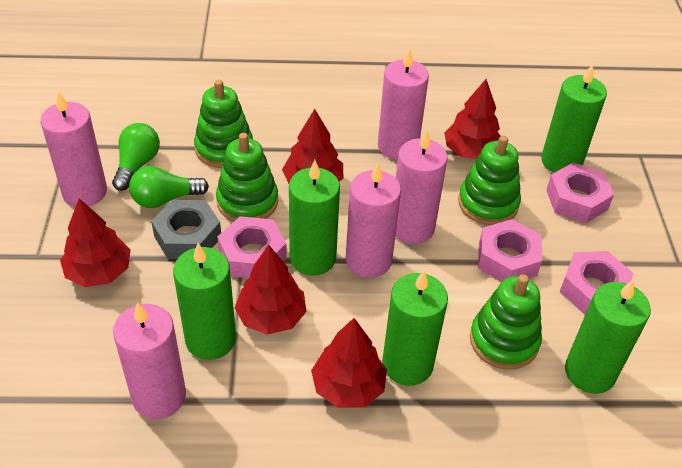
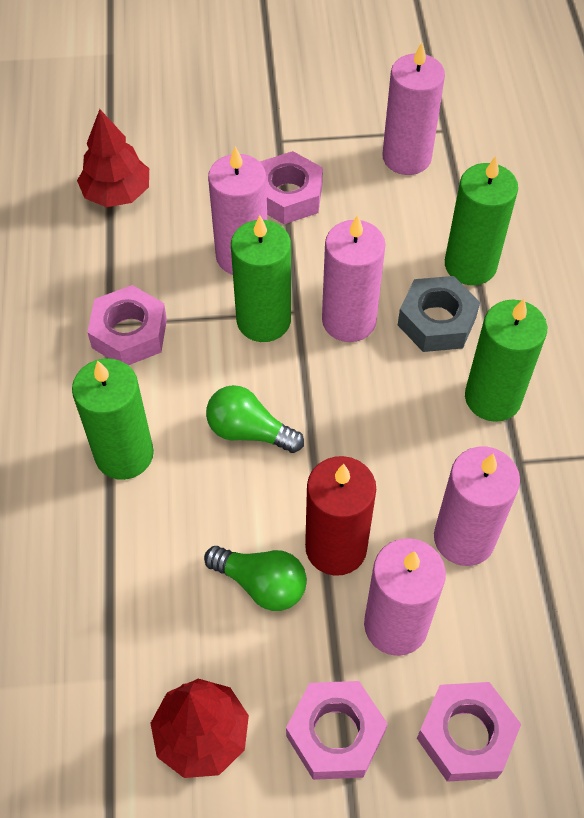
green candle: 5 -> 4
green stacking toy: 4 -> 0
red candle: 0 -> 1
red tree: 5 -> 2

